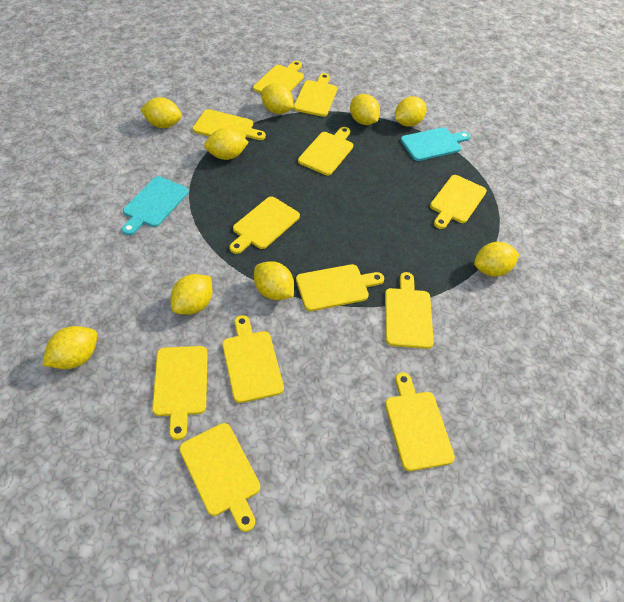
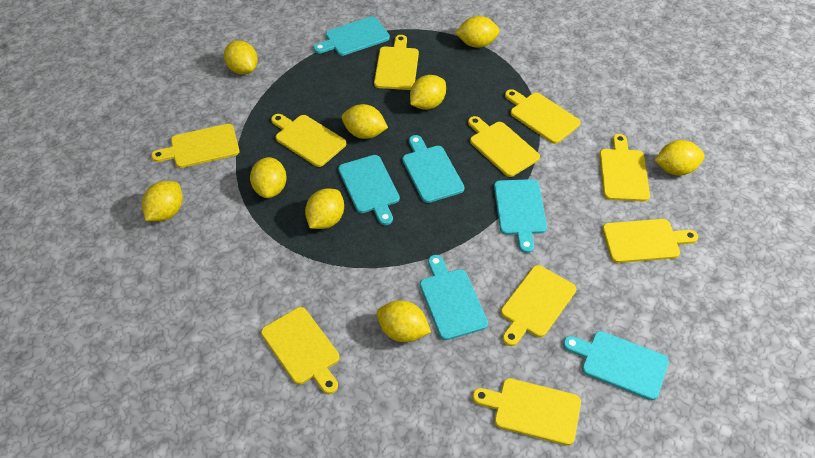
turquoise cutting board: 2 -> 6
yellow cutting board: 12 -> 10

